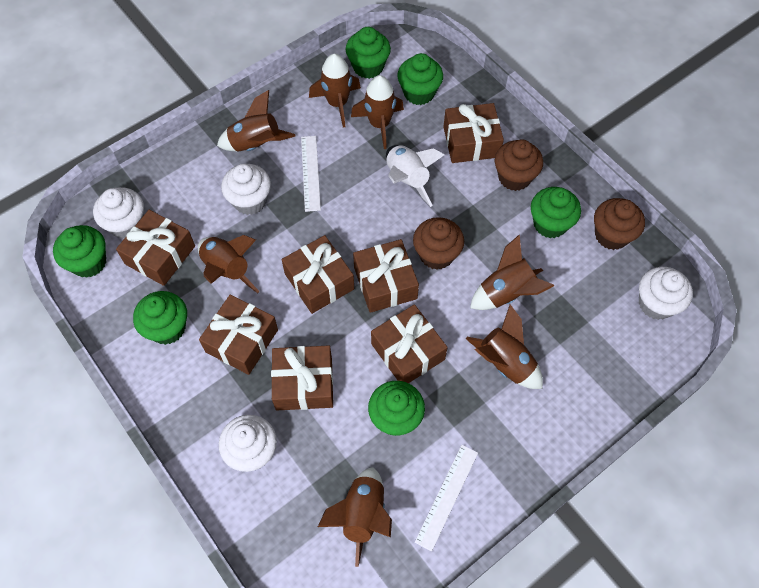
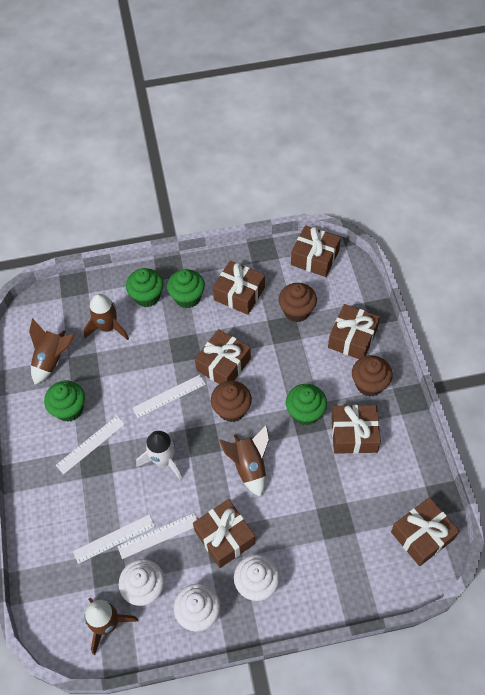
brown rocket: 7 -> 4
green cupcake: 6 -> 4
white cupcake: 4 -> 3
white ruler: 2 -> 4

